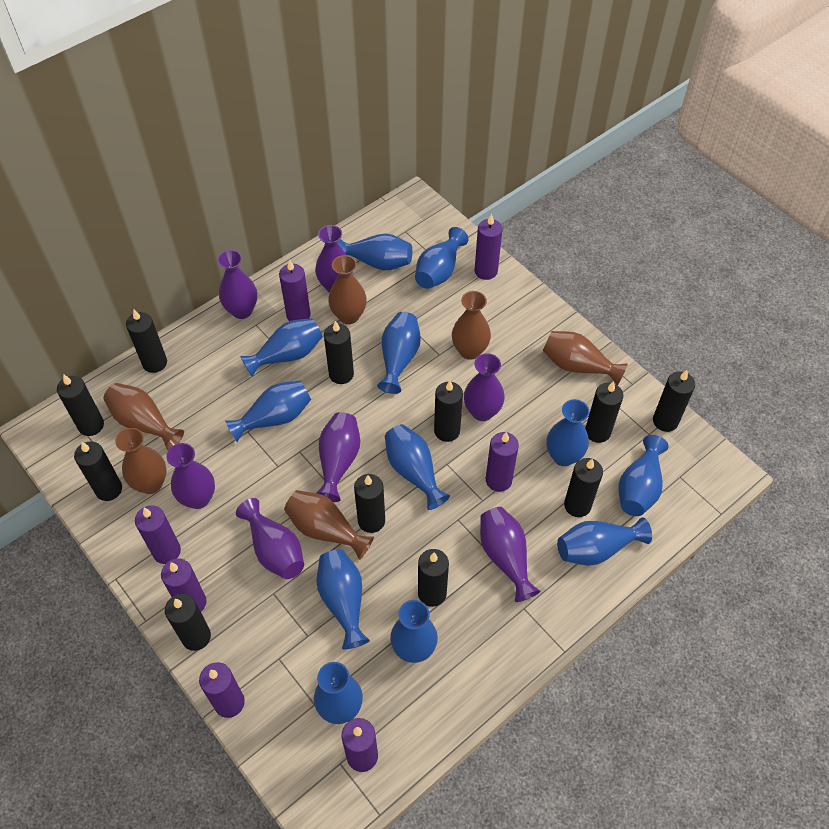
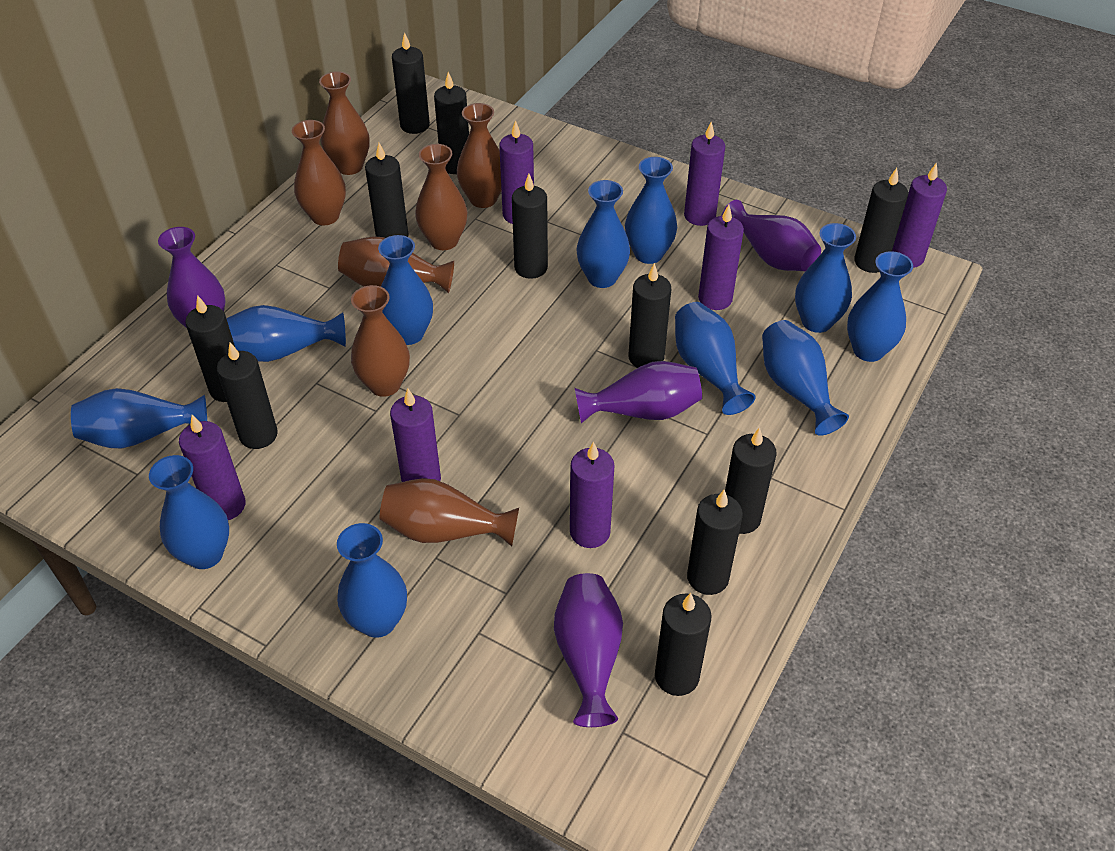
blue vase: 12 -> 11
brown vase: 6 -> 7
purple vase: 7 -> 4

